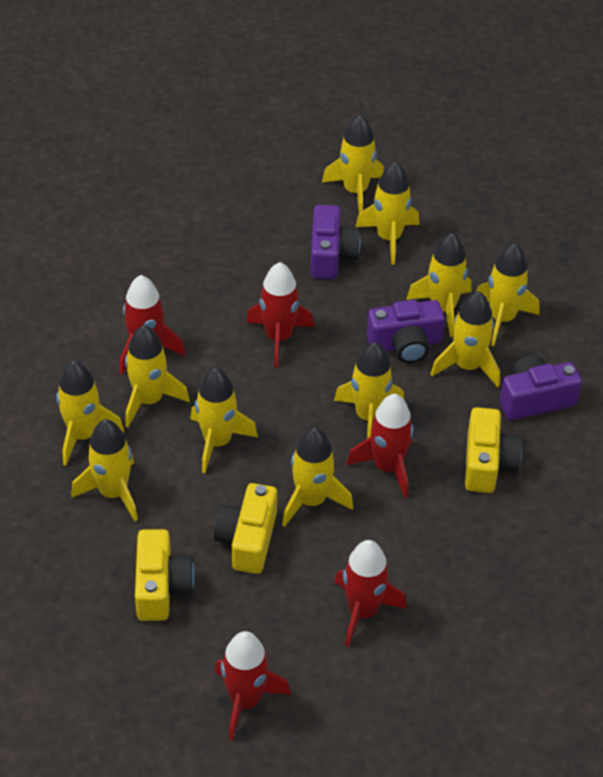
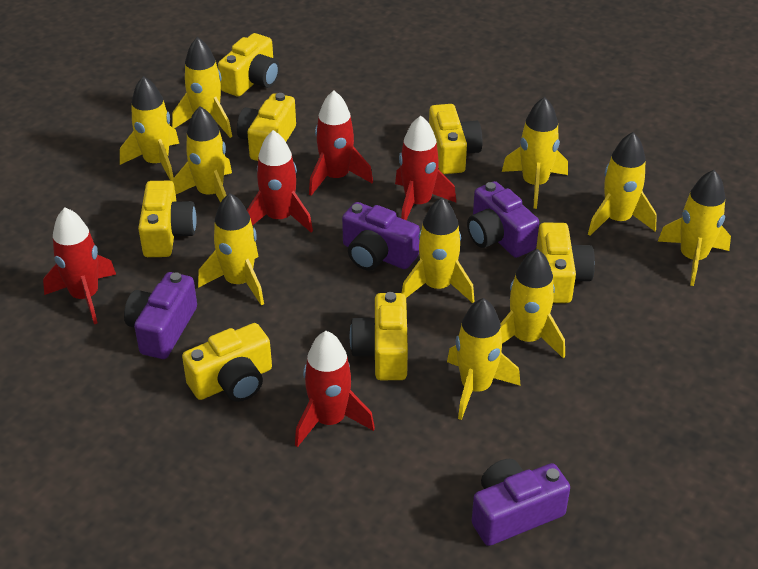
purple camera: 3 -> 4
yellow camera: 3 -> 7
yellow rocket: 11 -> 10

